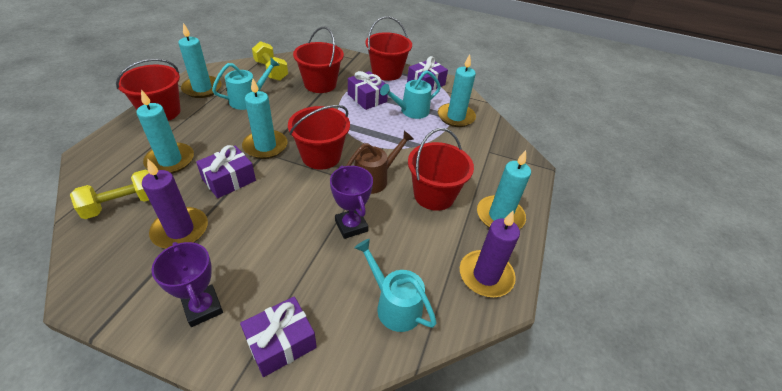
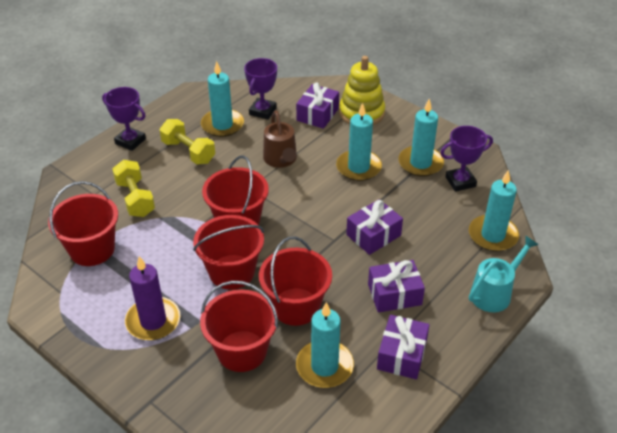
purple candle: 2 -> 1
purple trophy: 2 -> 3
turquoise watering can: 3 -> 1
yellow stacking toy: 0 -> 1

